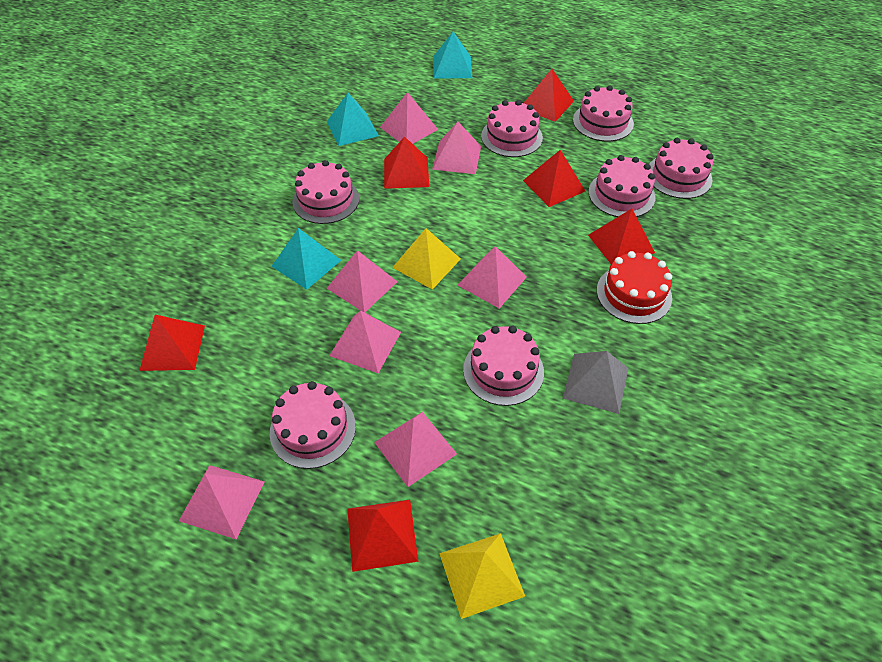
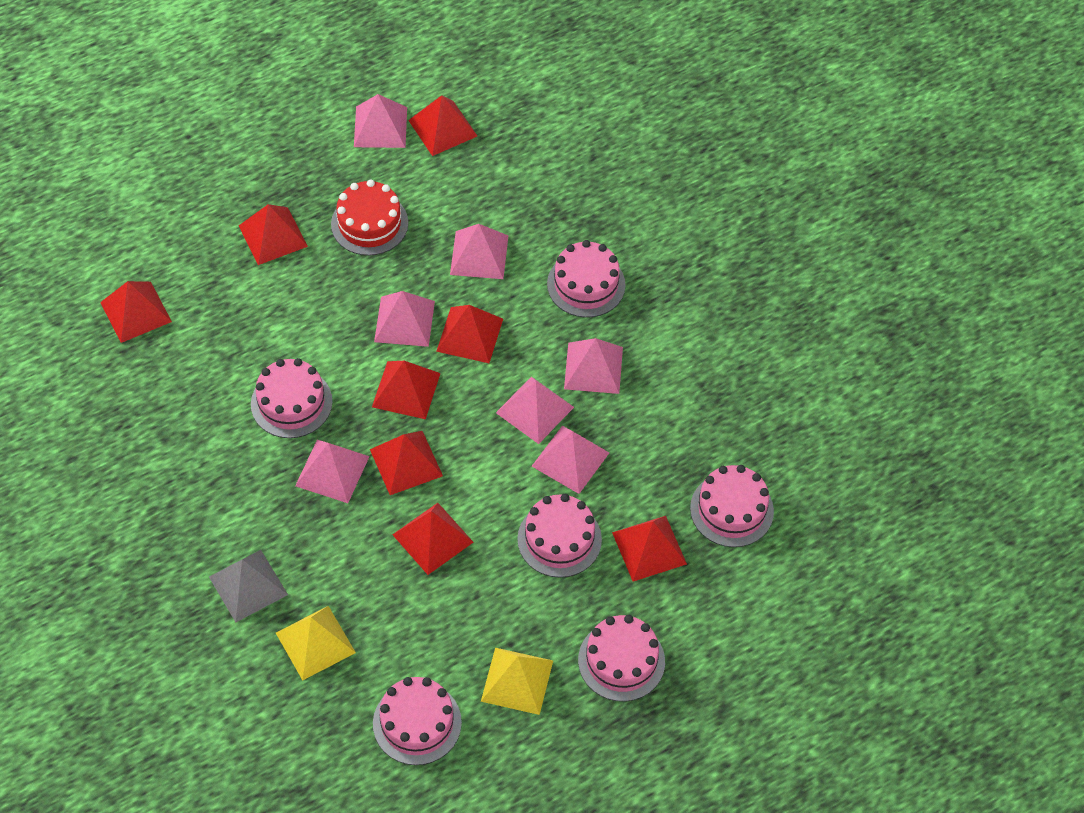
pink cake: 7 -> 6
red pyramid: 6 -> 8
turquoise pyramid: 3 -> 0

